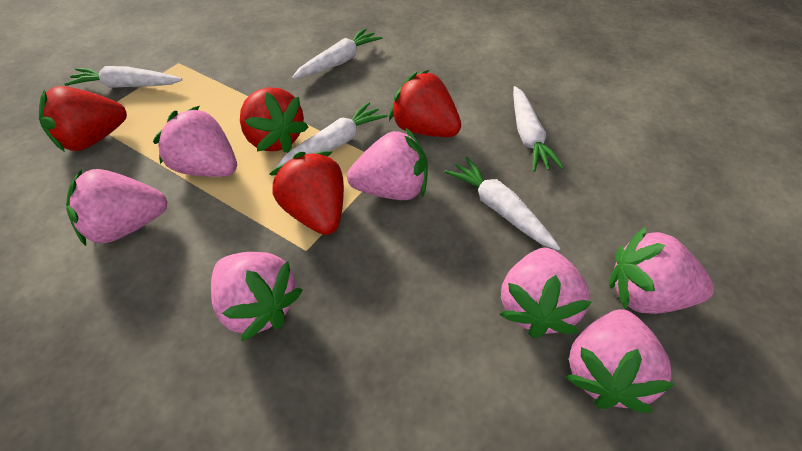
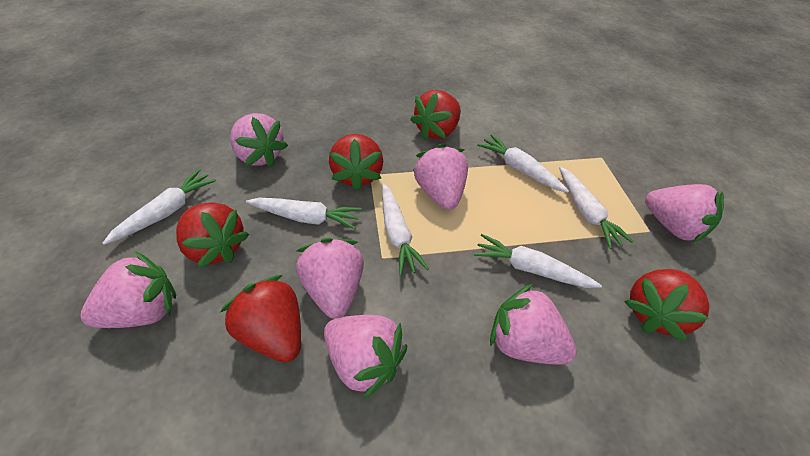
red strawberry: 4 -> 5
white carrot: 5 -> 6

